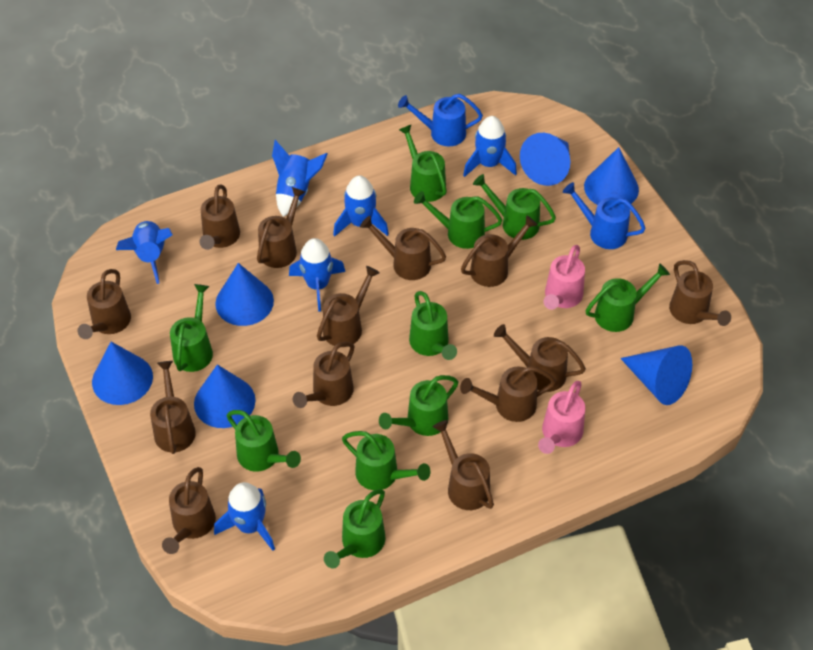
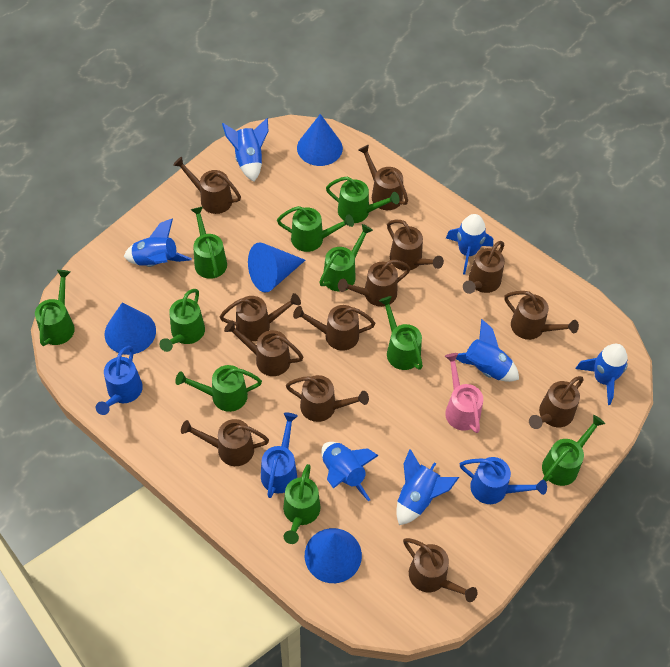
blue cone: 6 -> 4
blue rocket: 6 -> 7
blue watering can: 2 -> 3
pink watering can: 2 -> 1

